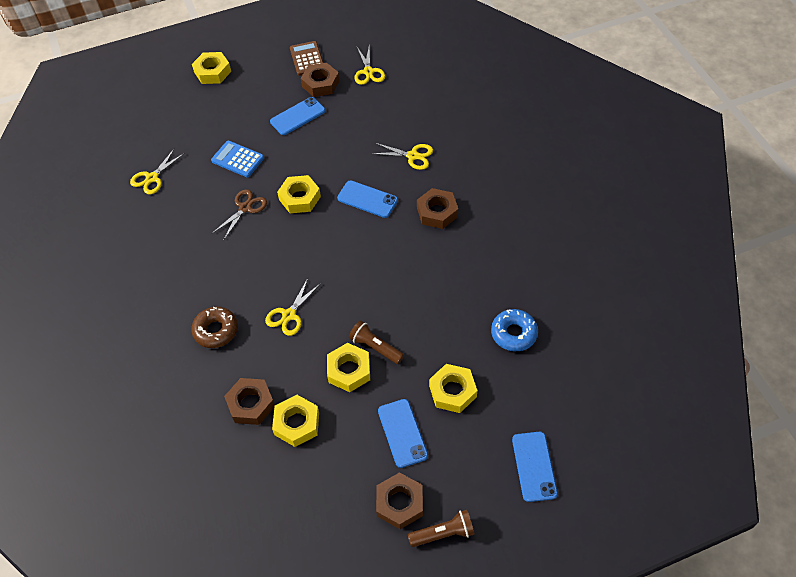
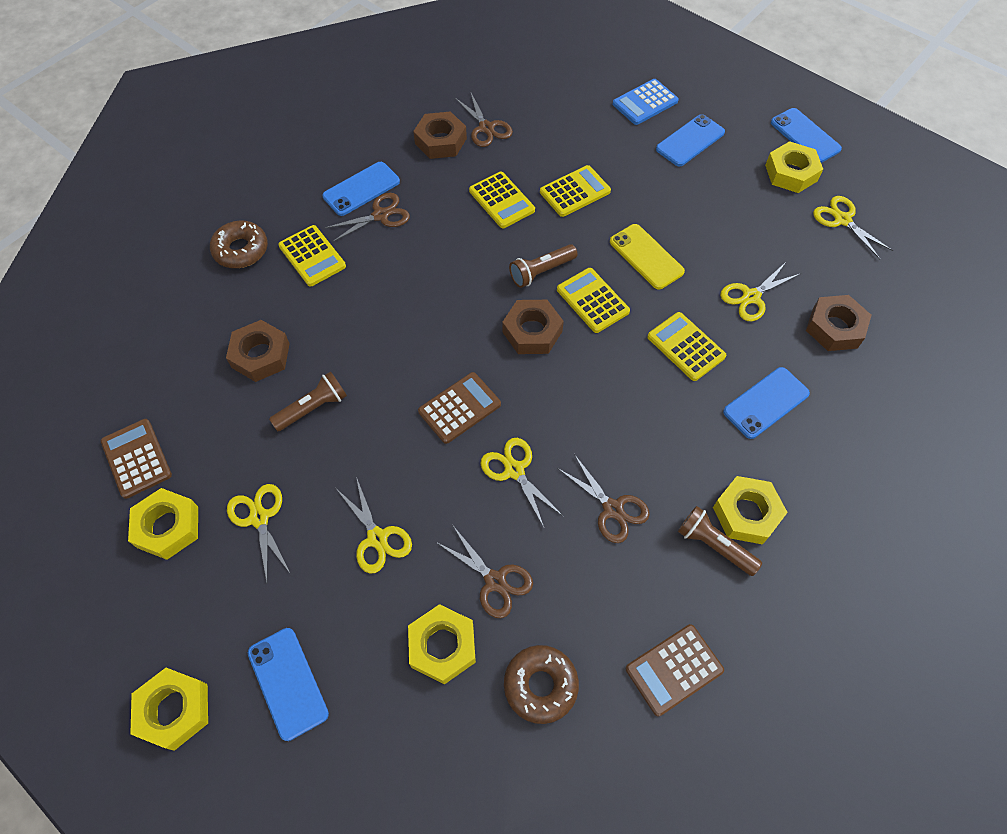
blue donut: 1 -> 0
blue phone: 4 -> 5
brown calculator: 1 -> 3
brown donut: 1 -> 2
brown flashlight: 2 -> 3
brown scissors: 1 -> 4
yellow calculator: 0 -> 5
yellow phone: 0 -> 1
yellow scissors: 4 -> 5

